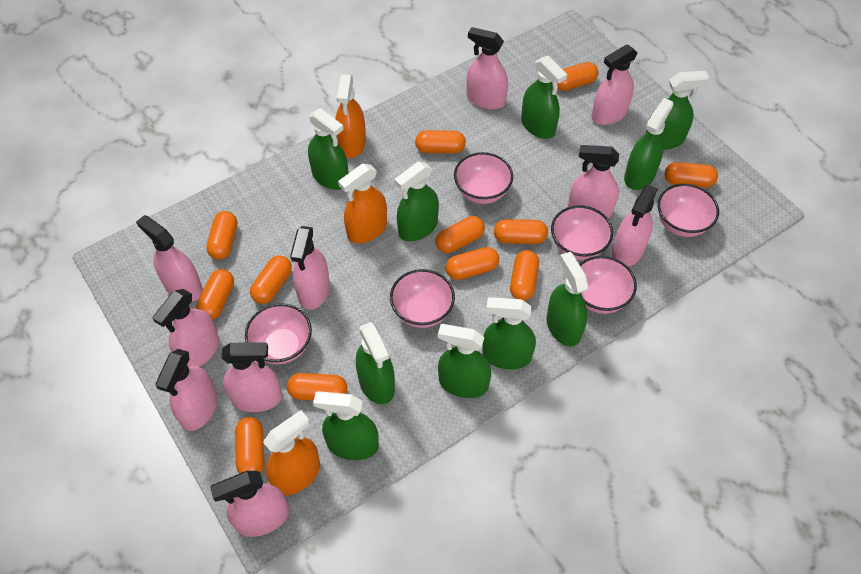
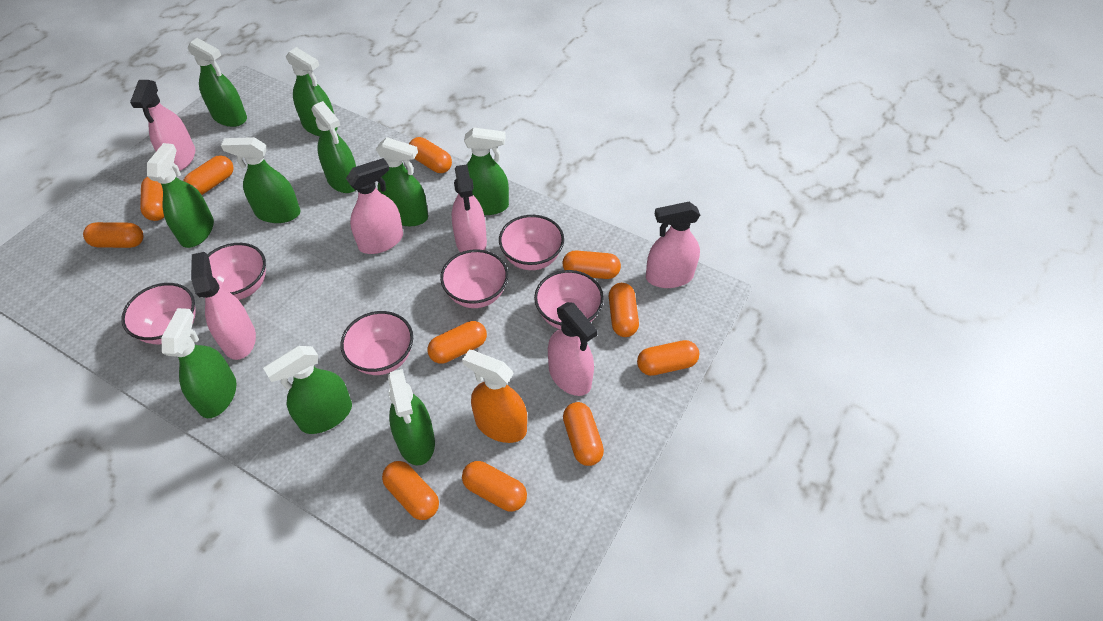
orange capsule: 12 -> 11
orange spray bottle: 3 -> 1
pink spray bottle: 10 -> 6

